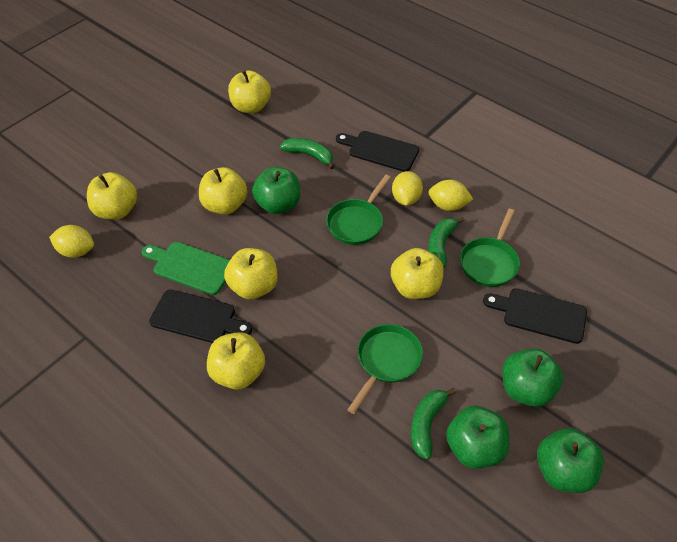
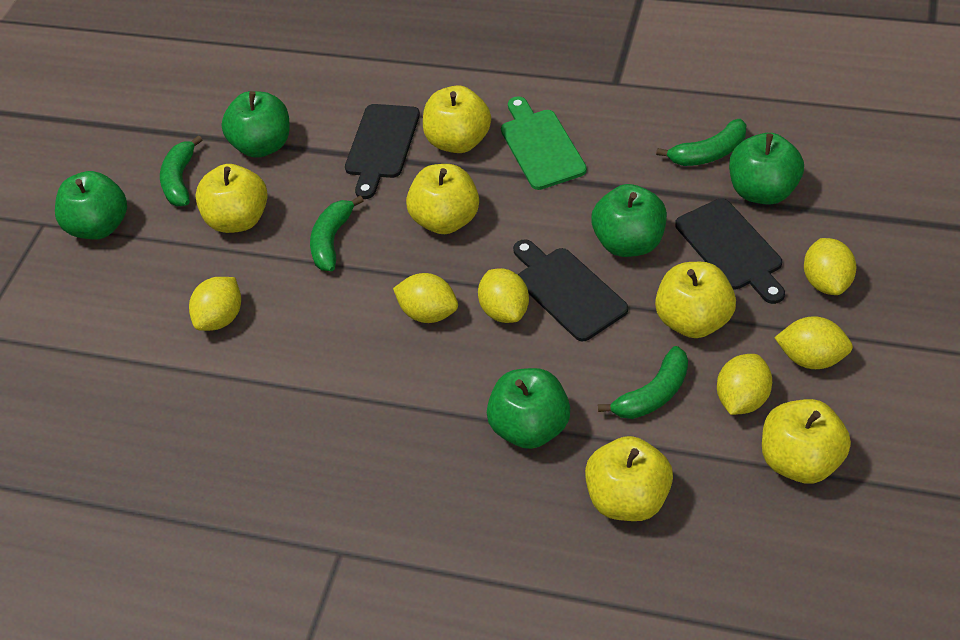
green apple: 4 -> 5
green banana: 3 -> 4
green pan: 3 -> 0
yellow lemon: 3 -> 6

